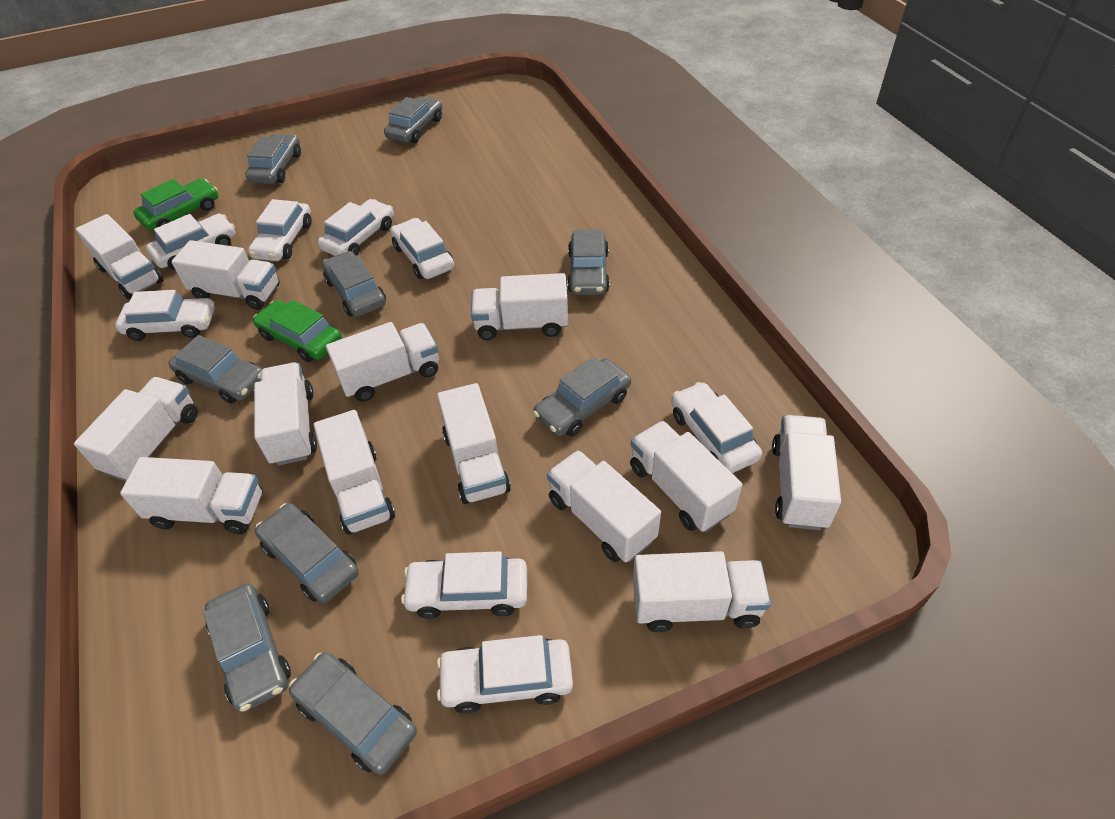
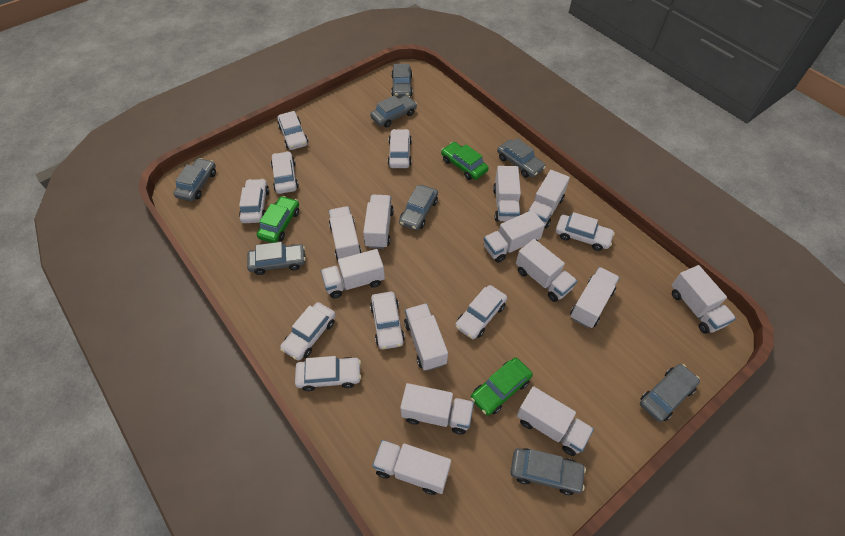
green car: 2 -> 3
grey car: 9 -> 8
white car: 8 -> 9

